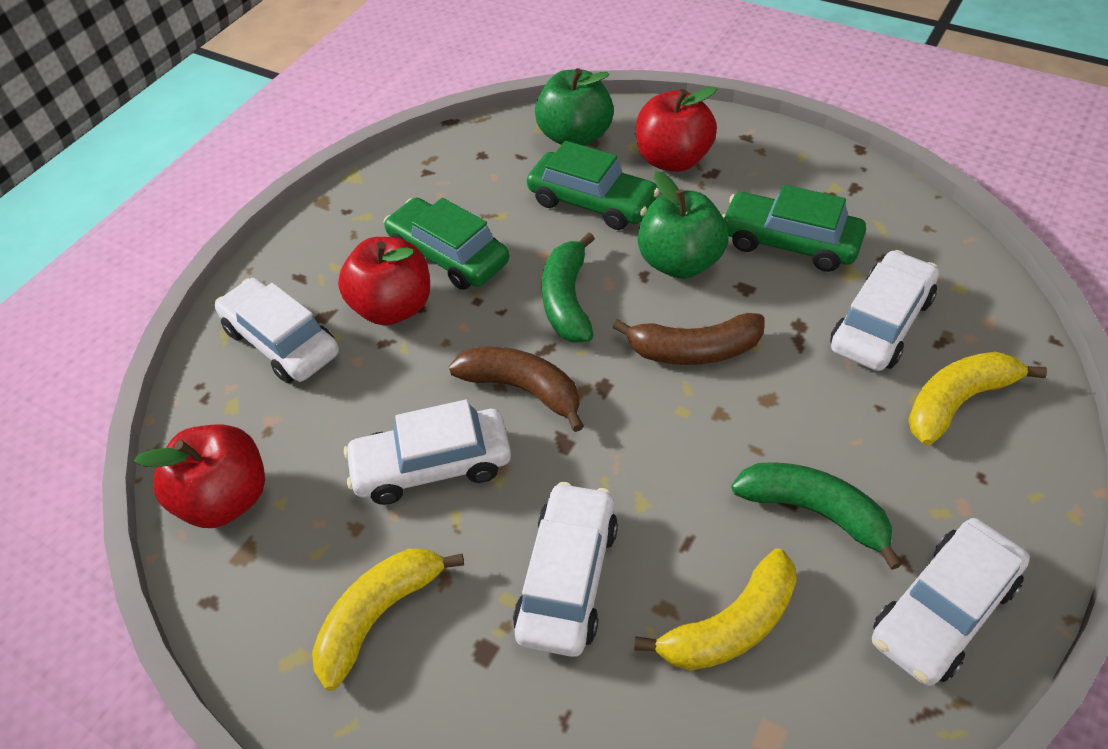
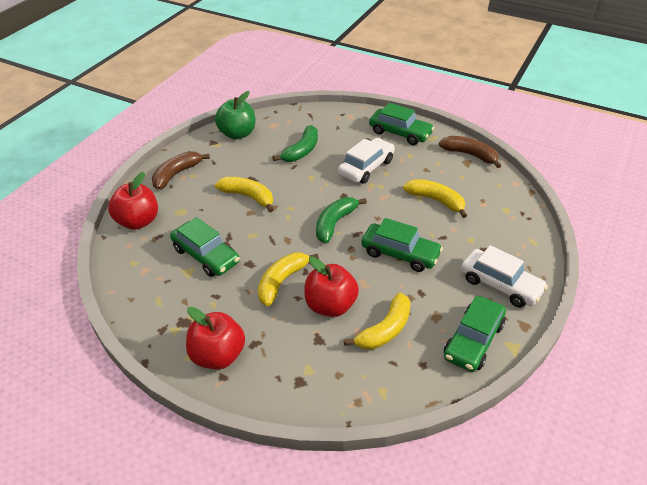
green apple: 2 -> 1
green car: 3 -> 4
white car: 5 -> 2
yellow banana: 3 -> 4

